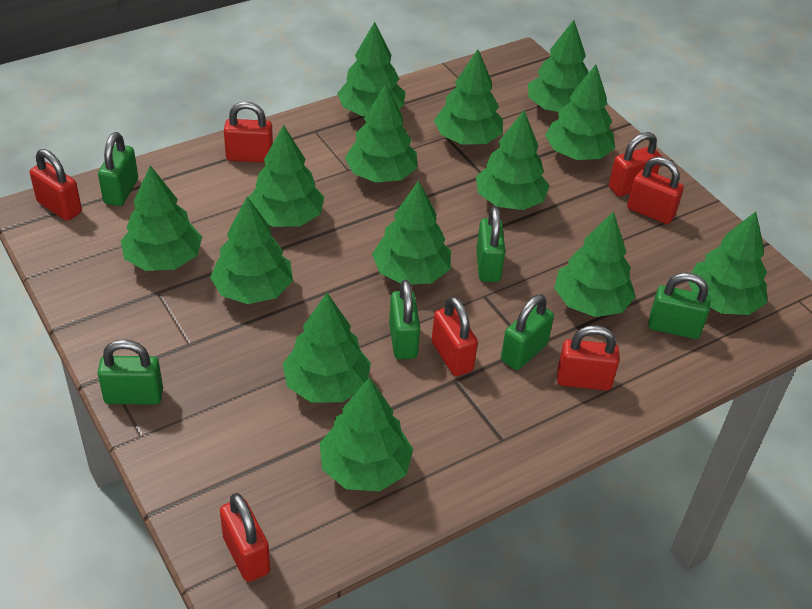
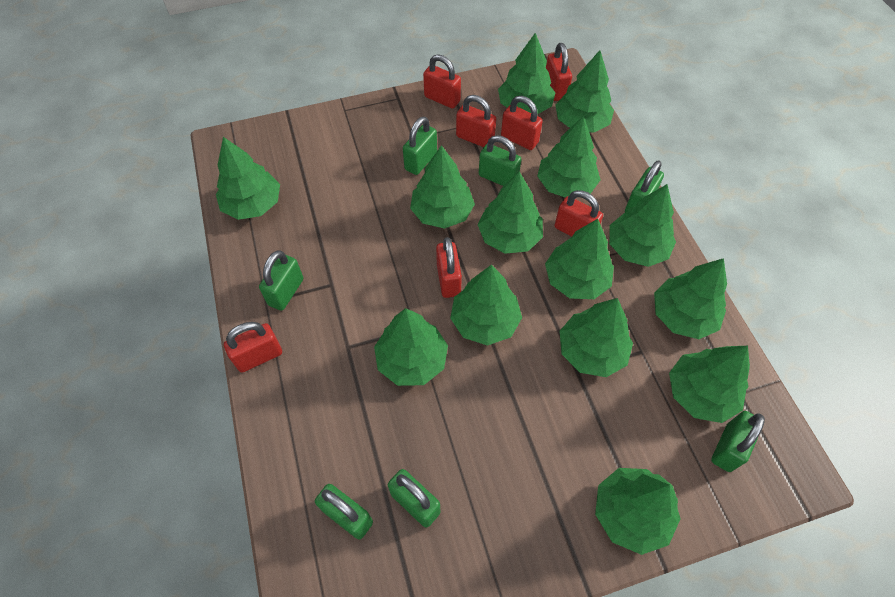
green padlock: 6 -> 7

